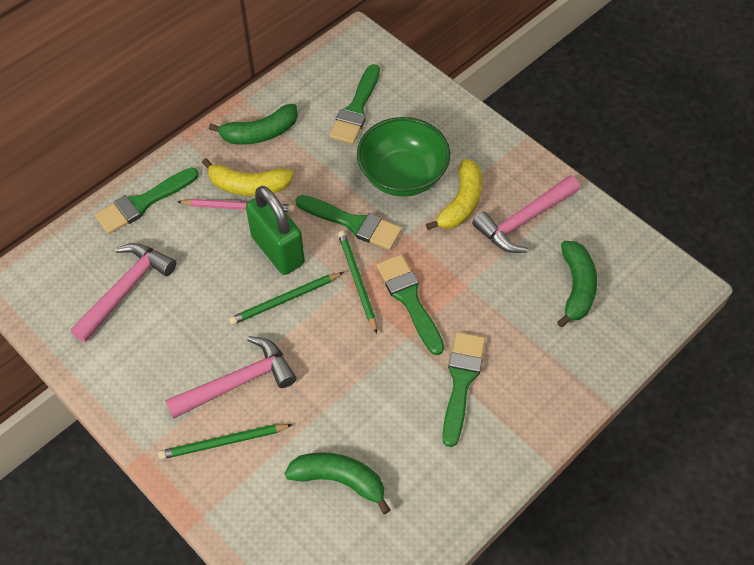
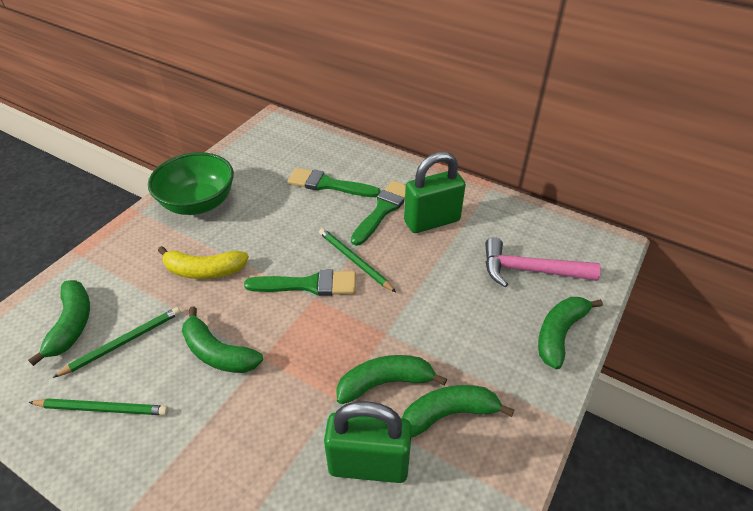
green banana: 3 -> 5
green brush: 5 -> 3
green padlock: 1 -> 2
pink hammer: 3 -> 1
pink pencil: 1 -> 0
yellow banana: 2 -> 1

